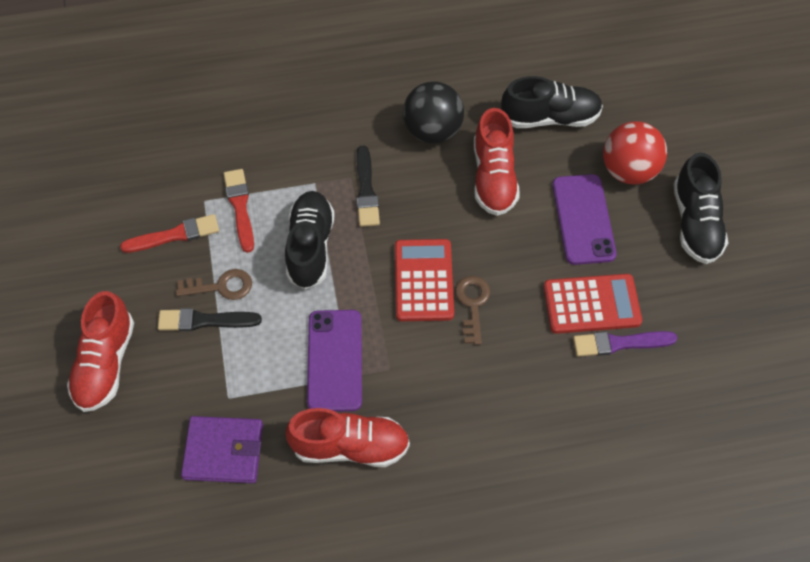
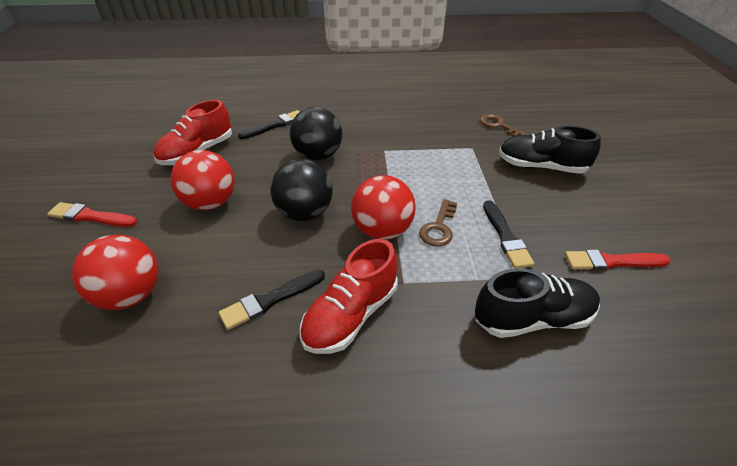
black ball: 1 -> 2
black brush: 2 -> 3
black shoe: 3 -> 2
purple brush: 1 -> 0
purple phone: 2 -> 0
purple wallet: 1 -> 0
red ball: 1 -> 3
red calculator: 2 -> 0
red shoe: 3 -> 2

